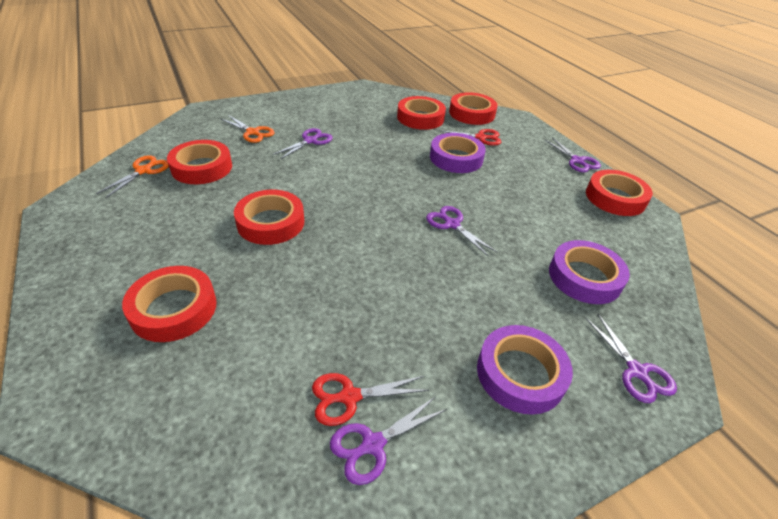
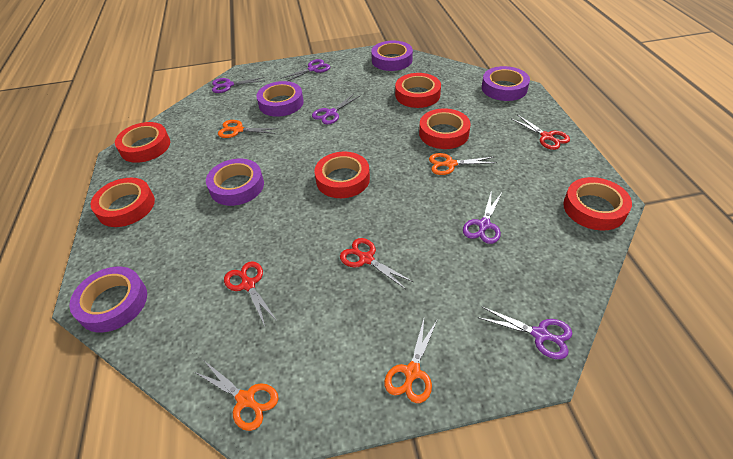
orange scissors: 2 -> 4
purple tape: 3 -> 5
red scissors: 2 -> 3

